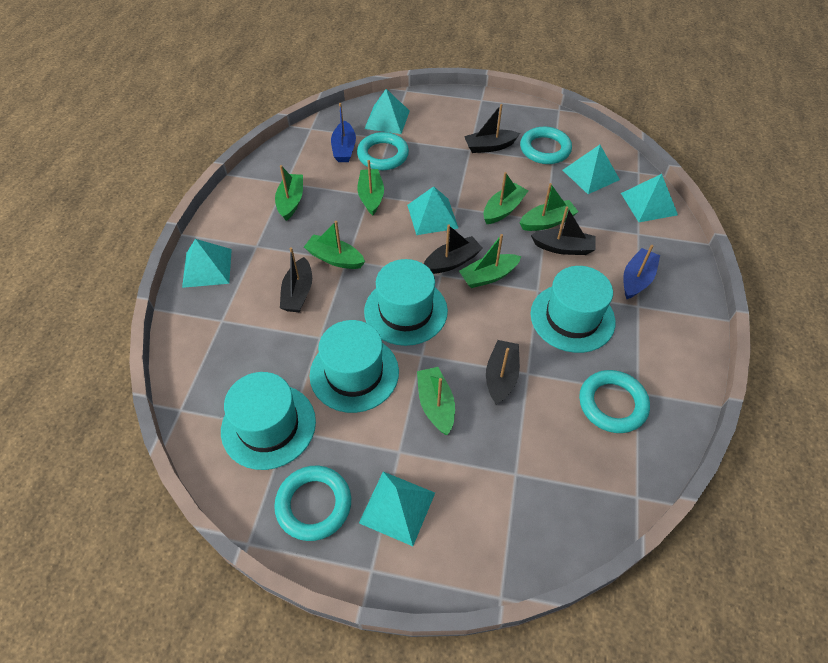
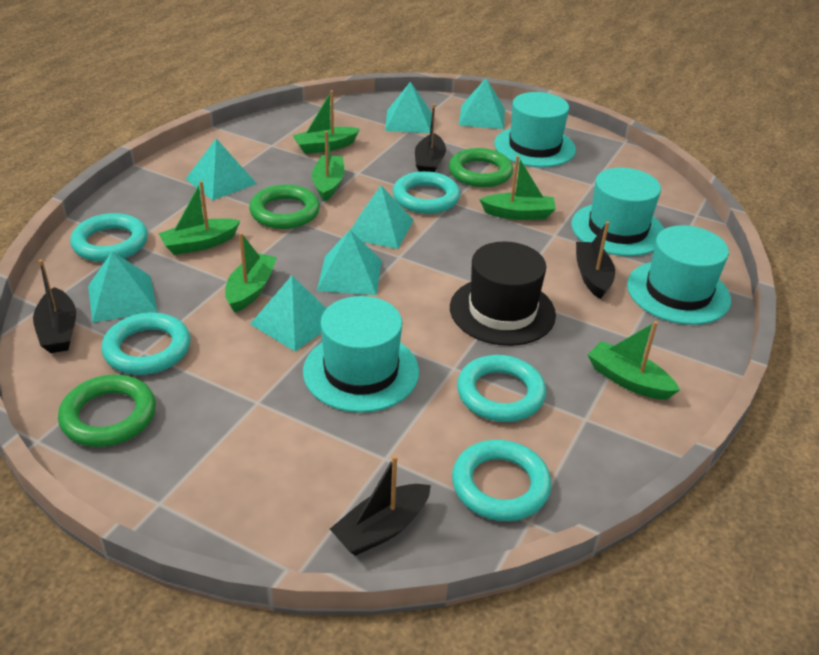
black boat: 5 -> 4
black hat: 0 -> 1
blue boat: 2 -> 0
green boat: 7 -> 6
green ring: 0 -> 3
turquoise pyramid: 6 -> 7
turquoise ring: 4 -> 5

